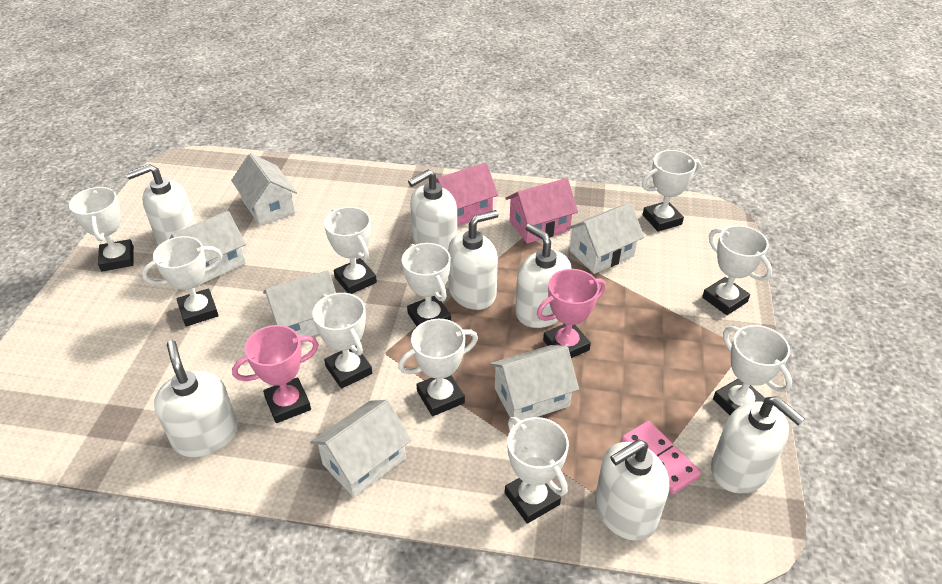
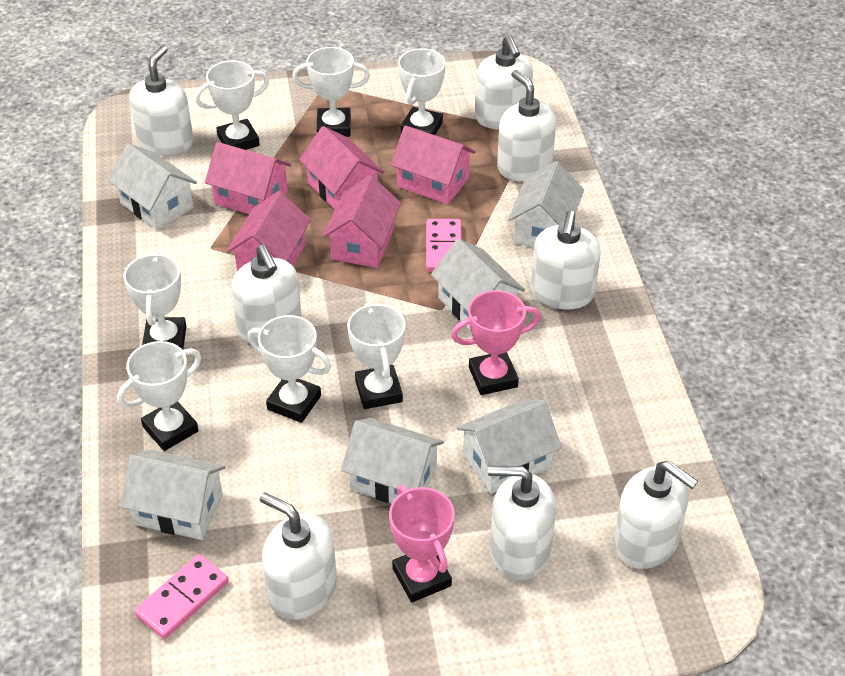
pink domino: 1 -> 2
pink house: 2 -> 5
white soap dispenser: 7 -> 8
white trophy: 10 -> 7

